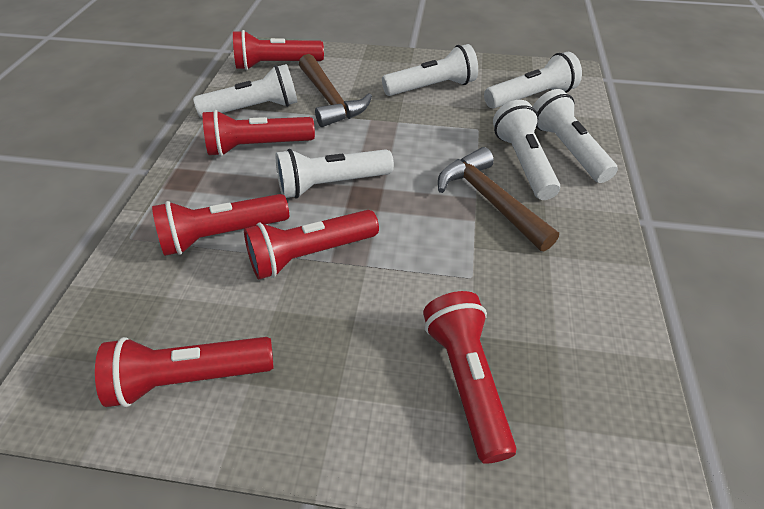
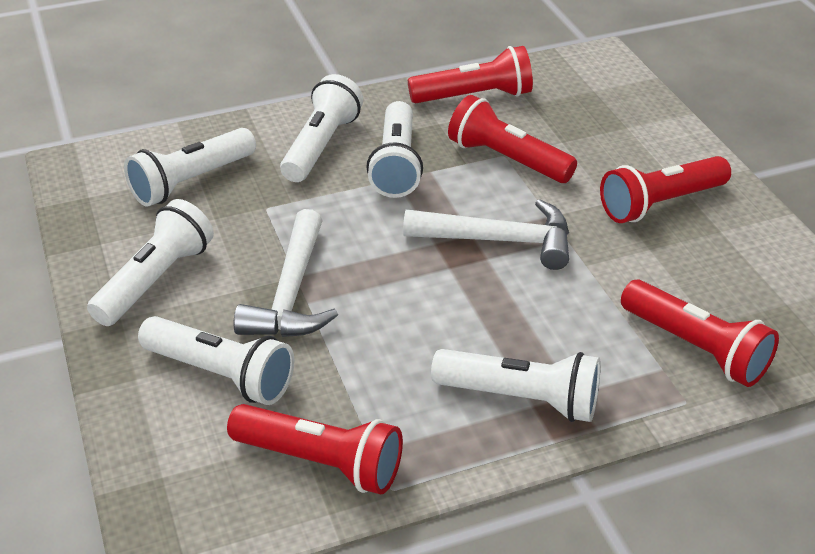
brown hammer: 2 -> 0
red flashlight: 6 -> 5
white hammer: 0 -> 2

